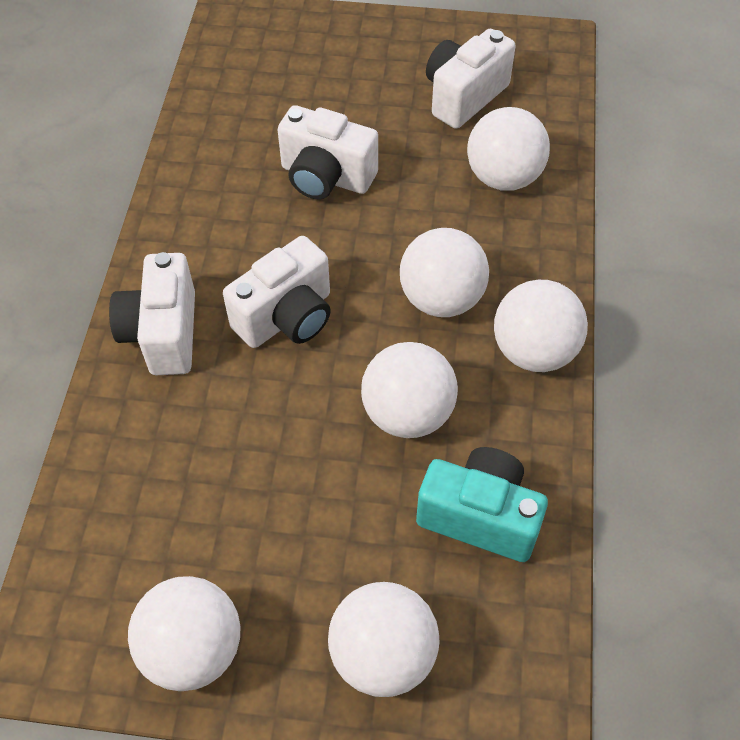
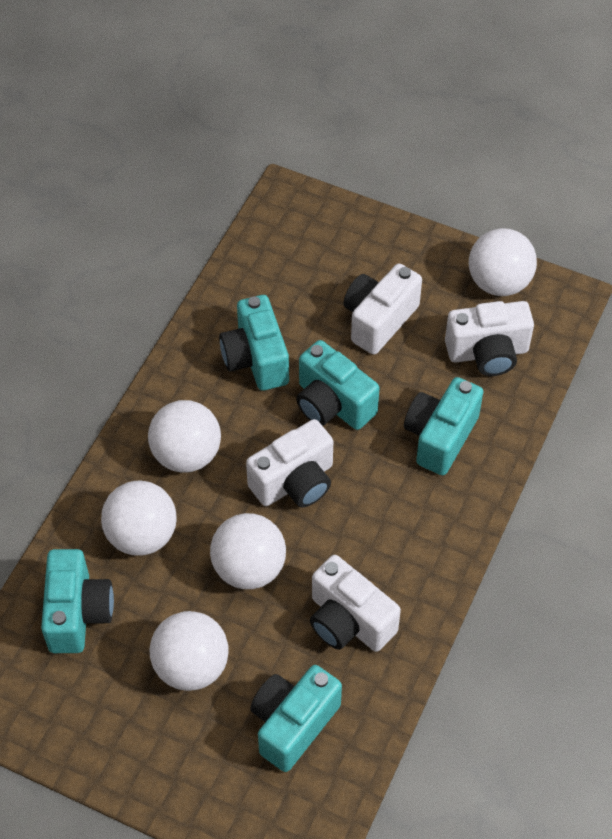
turquoise camera: 1 -> 5
white ball: 6 -> 5

